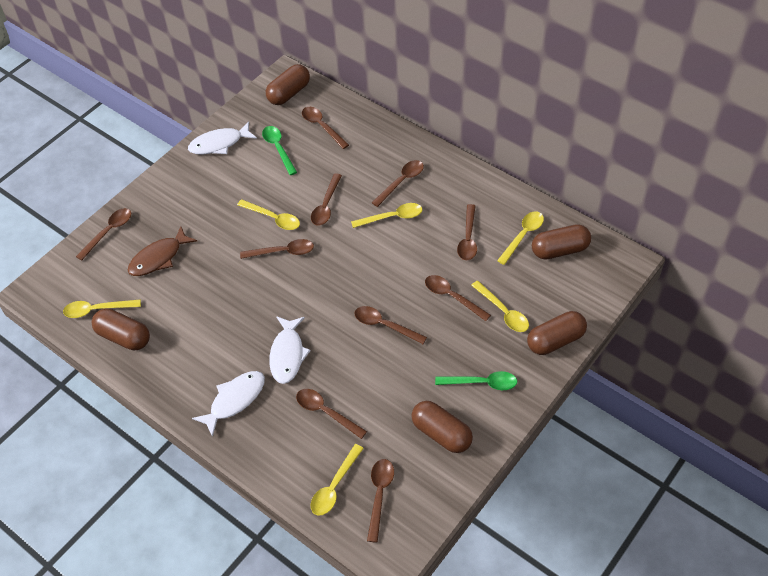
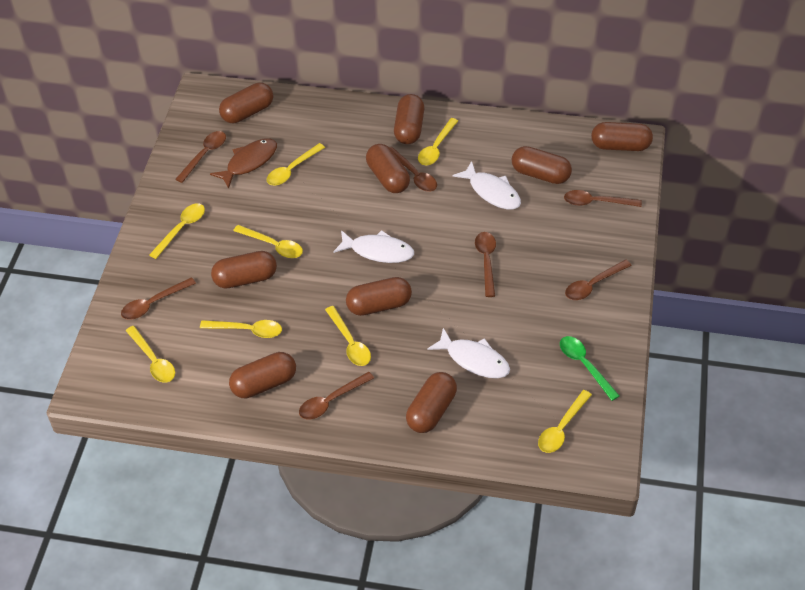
brown capsule: 5 -> 9
brown spoon: 10 -> 7
green spoon: 2 -> 1
yellow spoon: 6 -> 8

